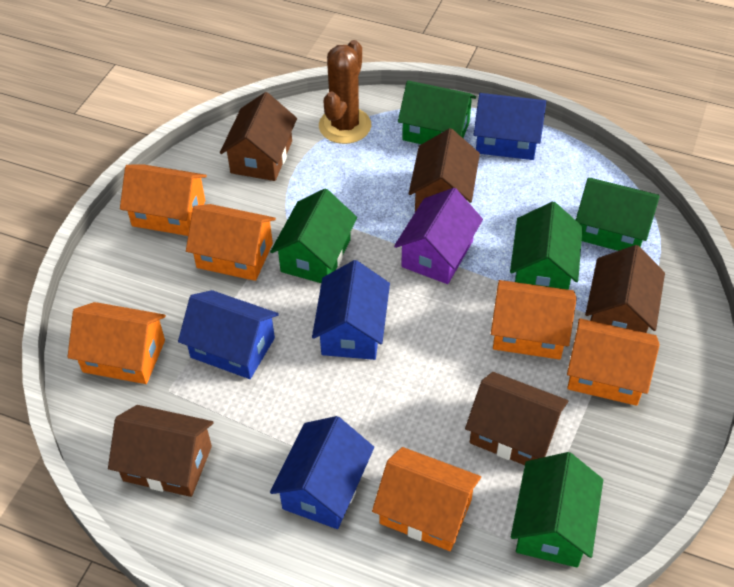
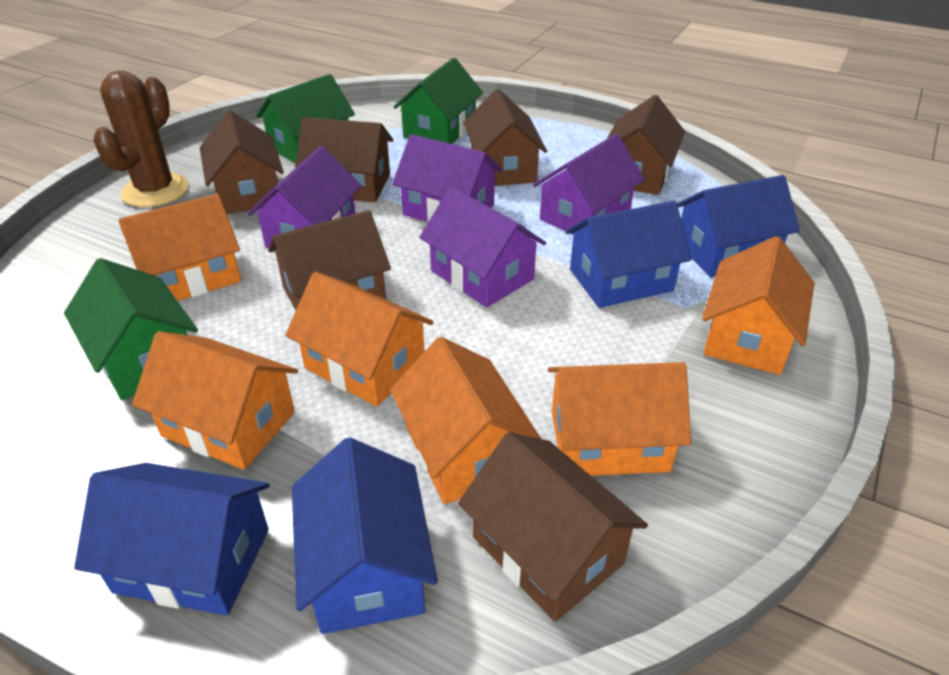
brown house: 5 -> 6
green house: 5 -> 3
purple house: 1 -> 4

